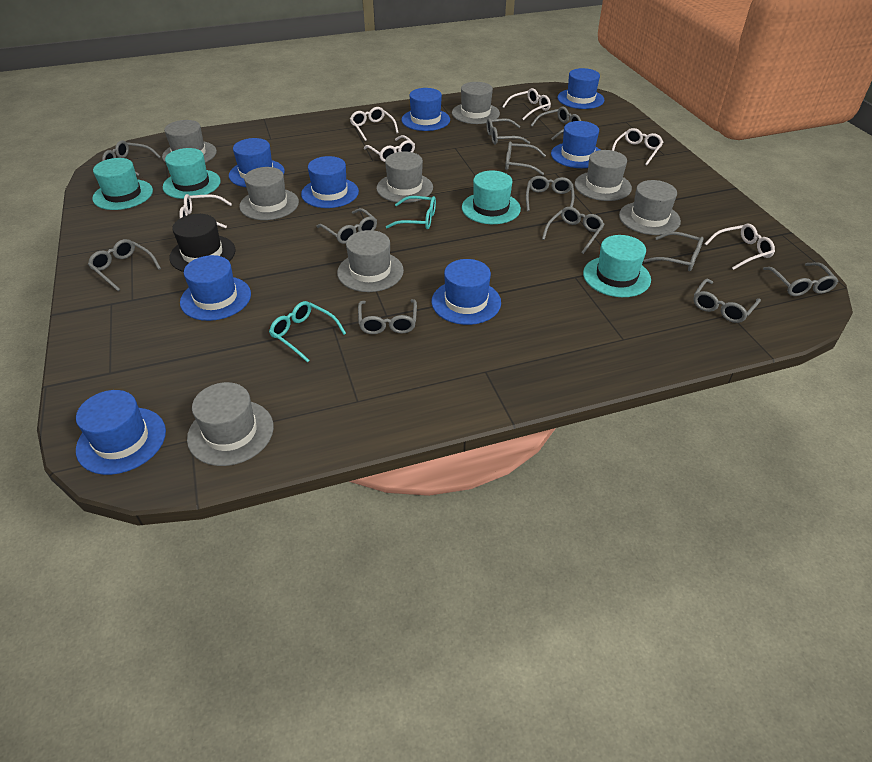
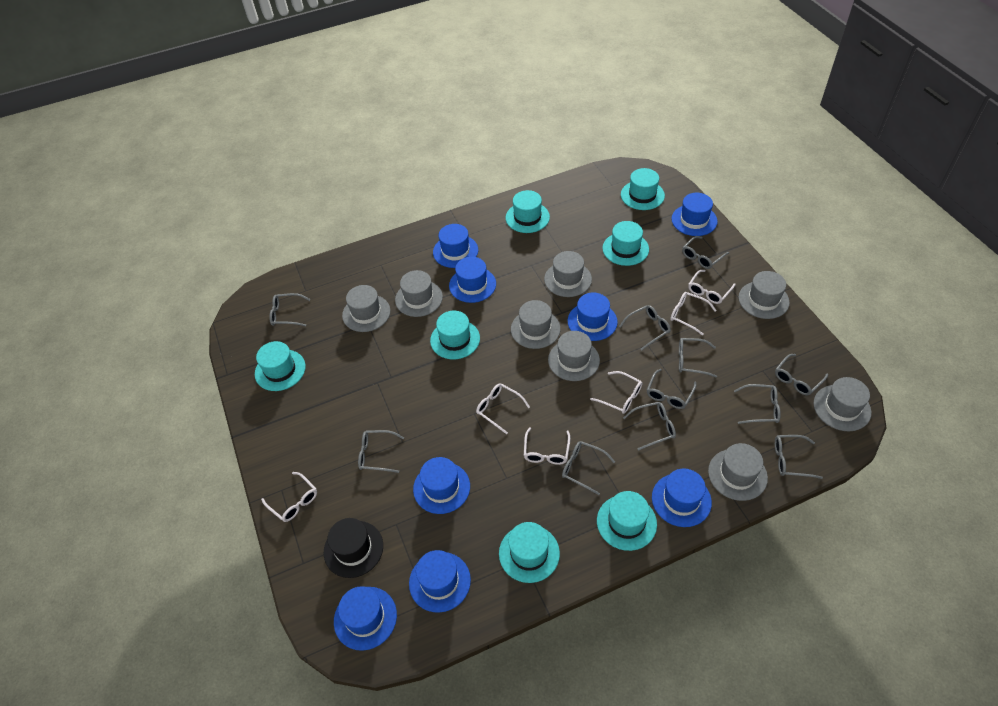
grey glasses: 12 -> 11
turquoise glasses: 2 -> 0
turquoise hat: 4 -> 7

